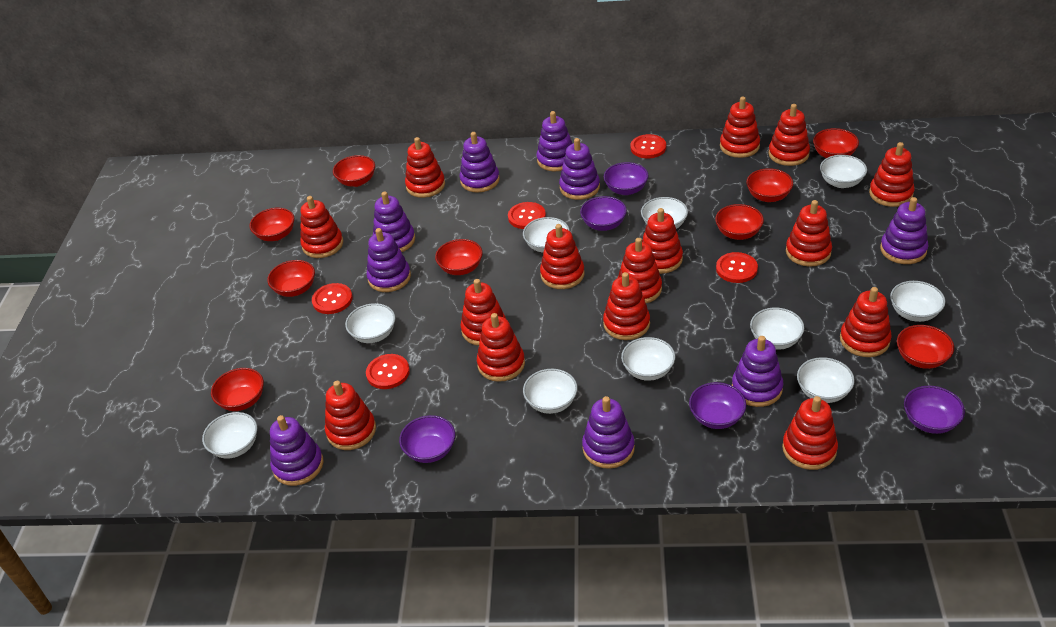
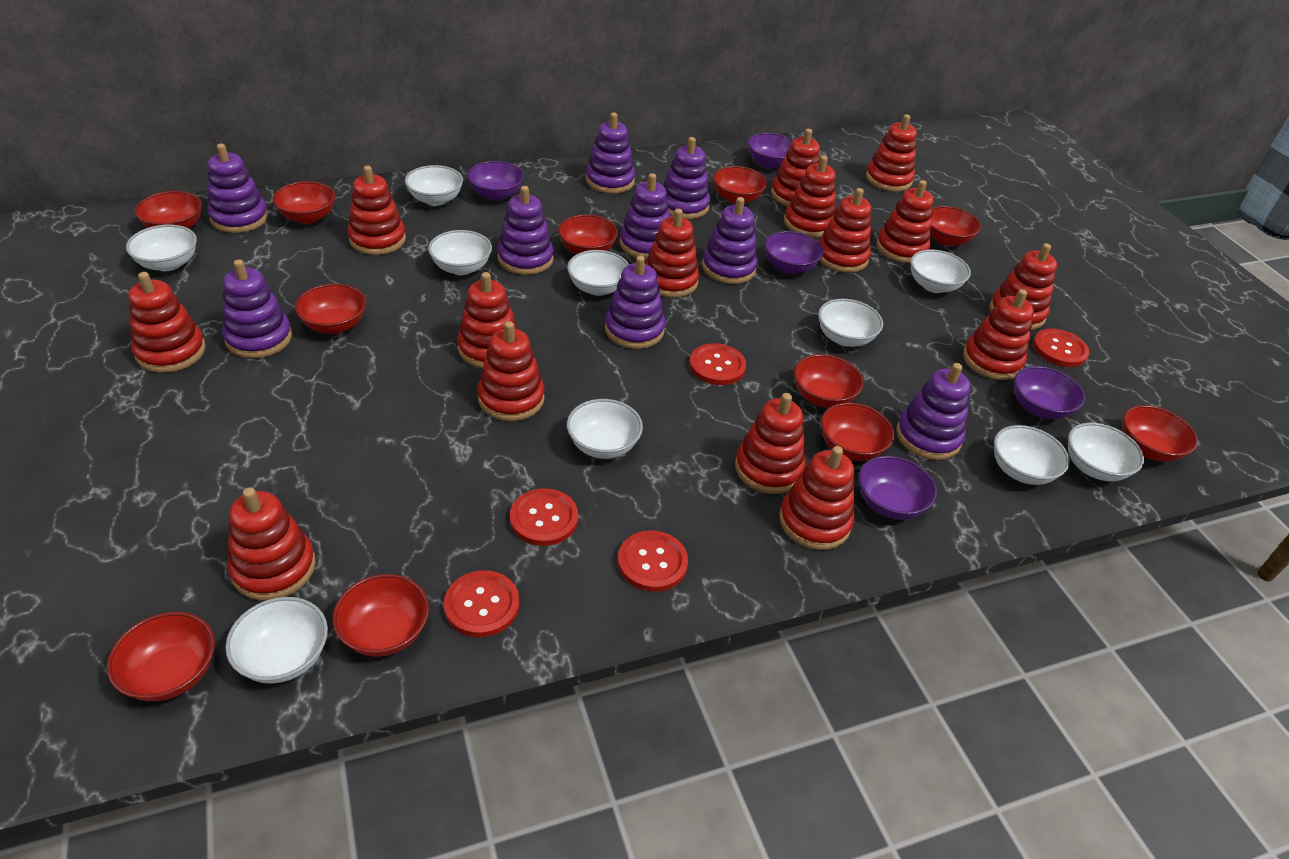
red bowl: 9 -> 11

